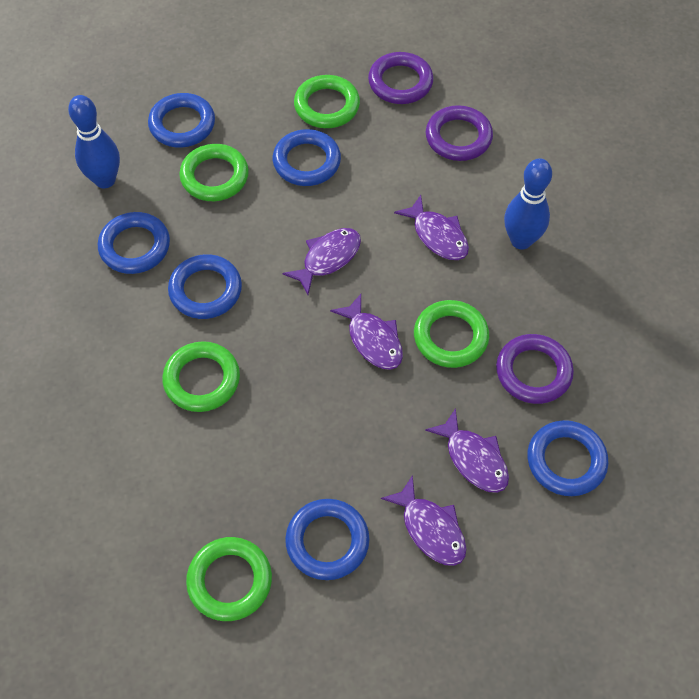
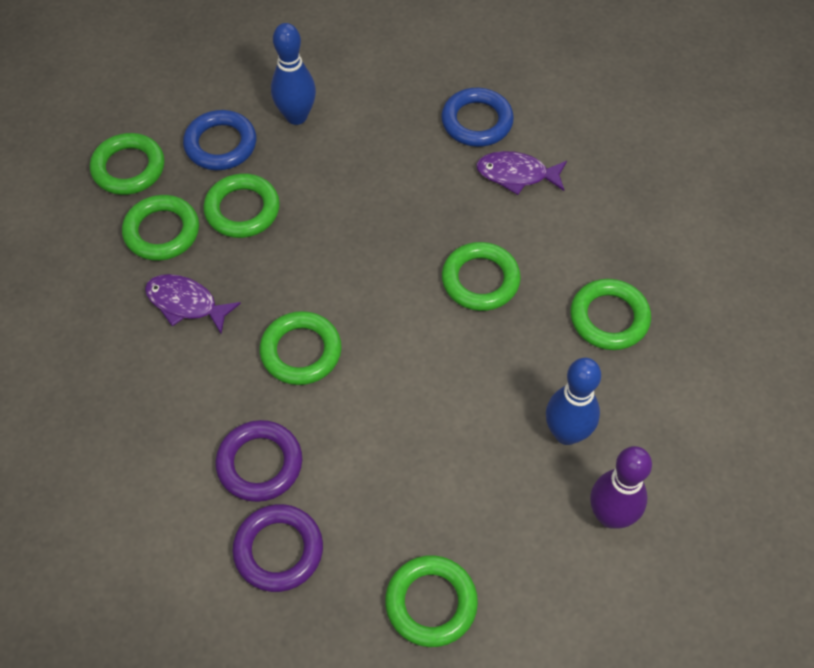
blue ring: 6 -> 2
green ring: 5 -> 7
purple bowling pin: 0 -> 1
purple fish: 5 -> 2
purple ring: 3 -> 2

